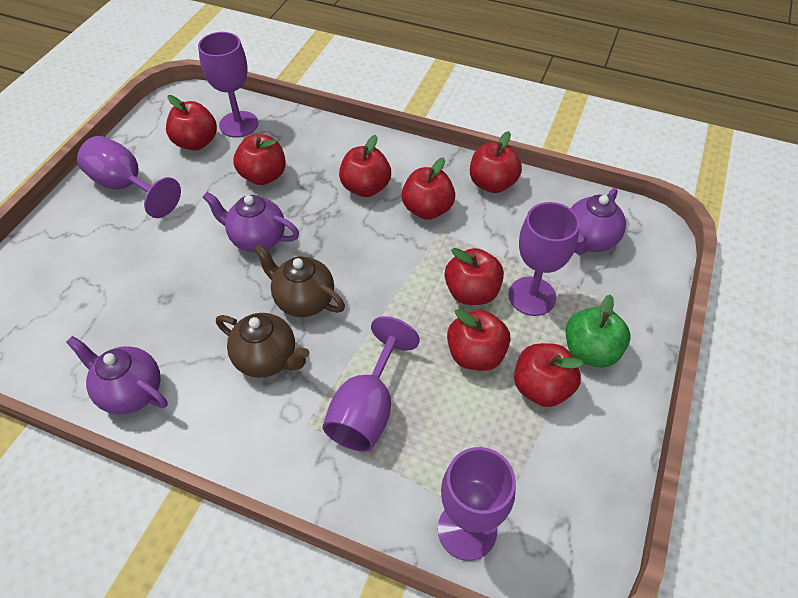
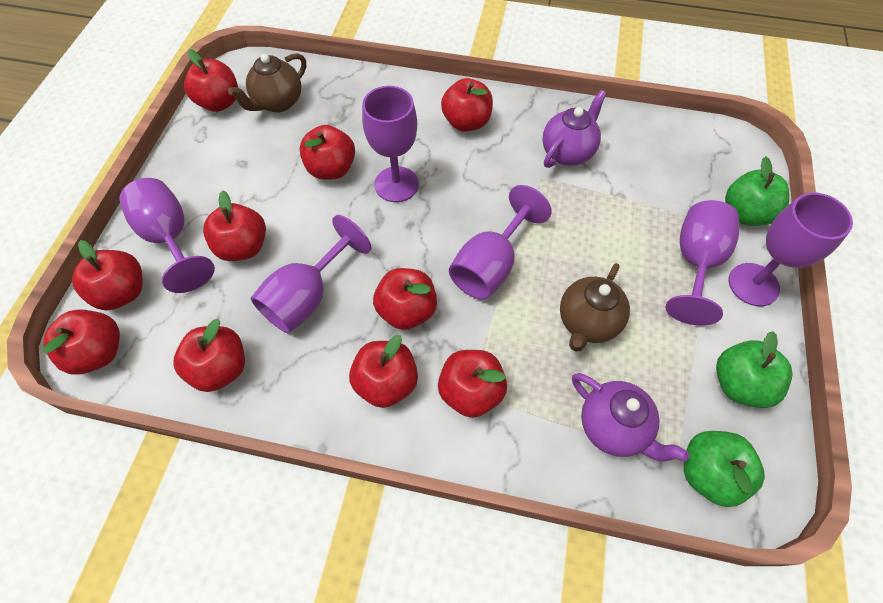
green apple: 1 -> 3
purple goblet: 5 -> 6
purple teapot: 3 -> 2
red apple: 8 -> 10

